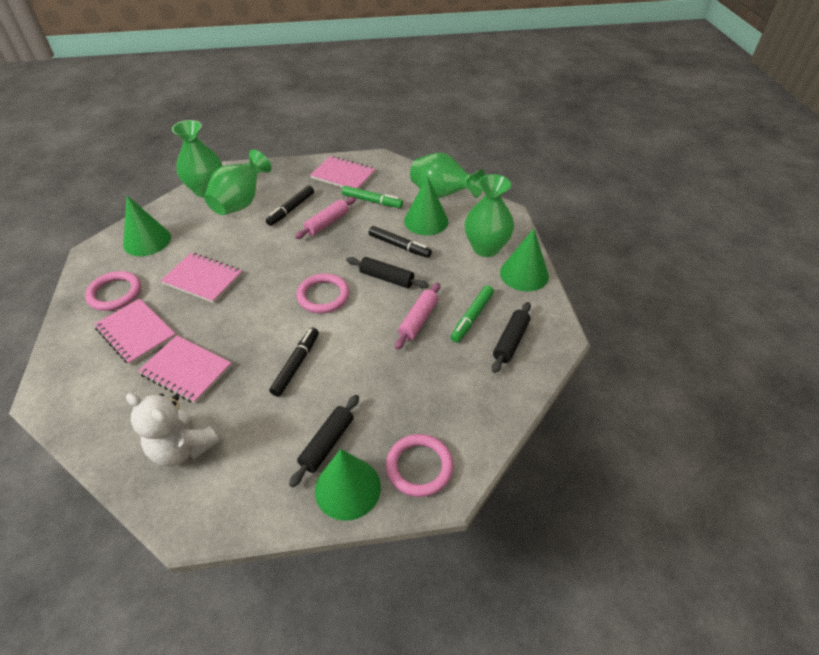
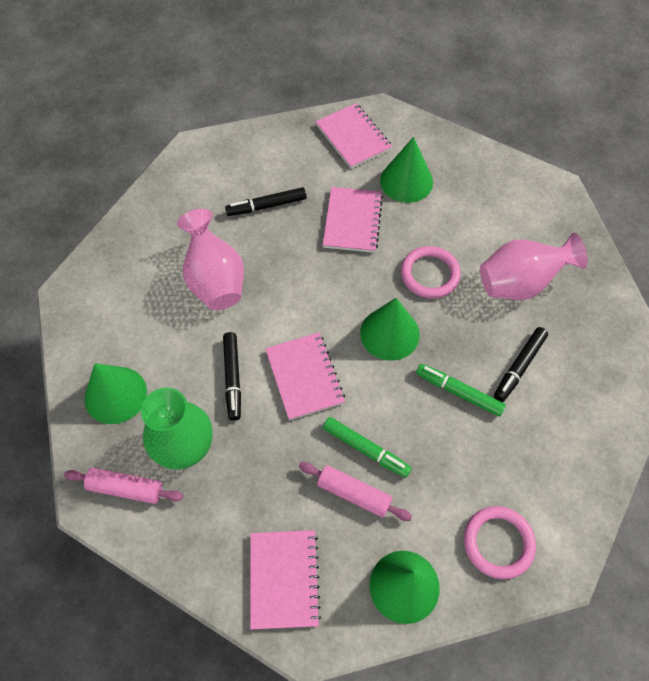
black rolling pin: 3 -> 0
green vase: 4 -> 1
pink ring: 3 -> 2
pink vase: 0 -> 2
white teddy bear: 1 -> 0

